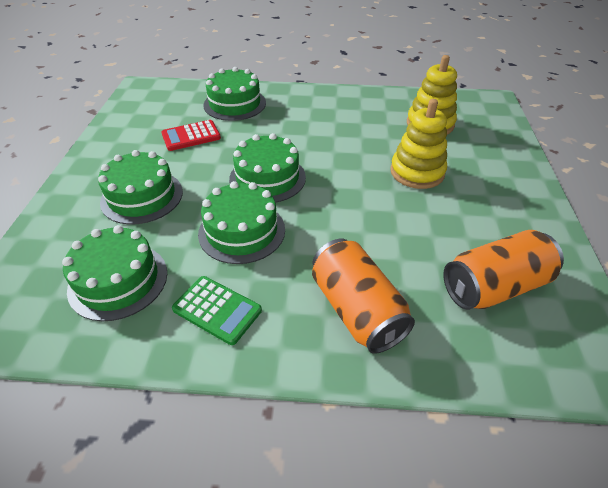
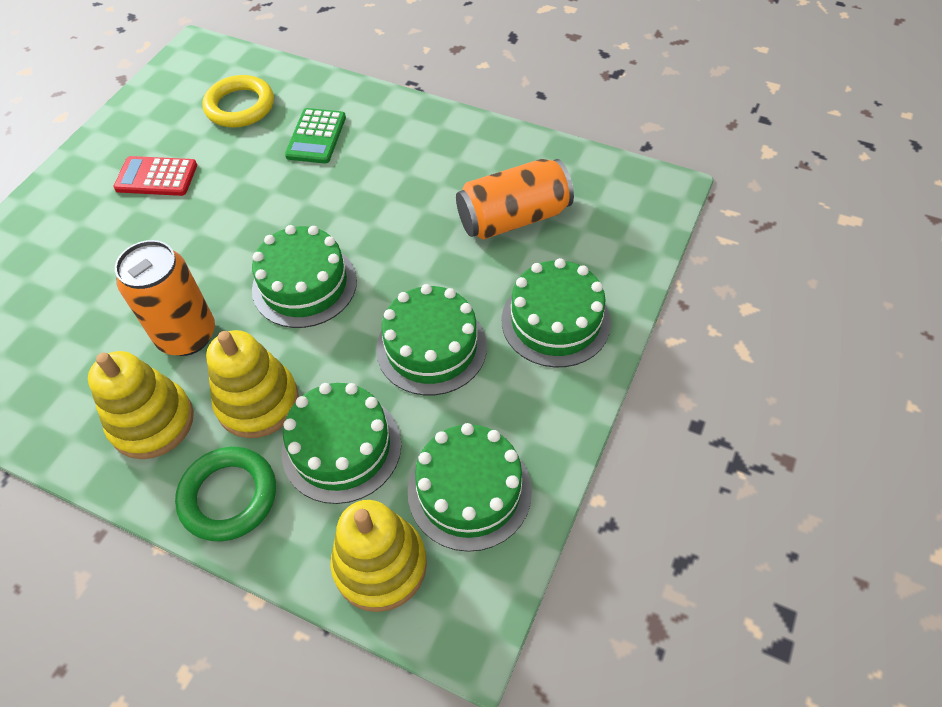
green ring: 0 -> 1
yellow ring: 0 -> 1
yellow stacking toy: 2 -> 3

